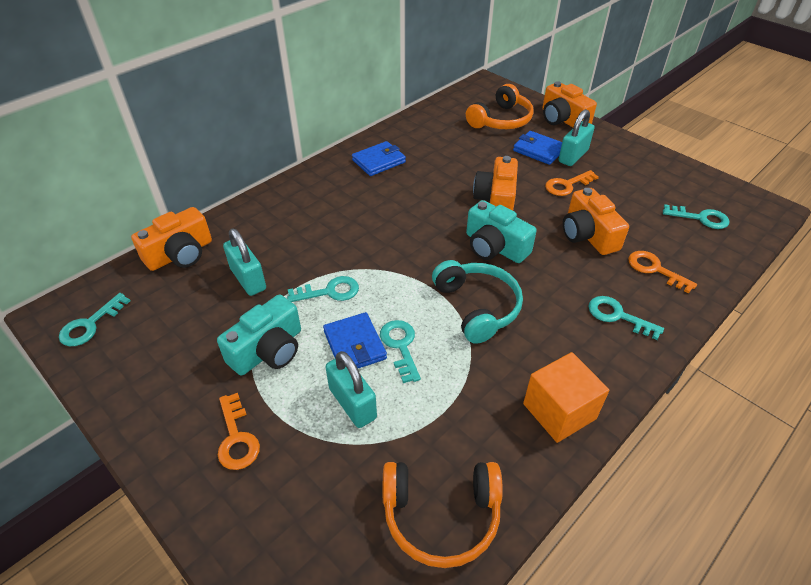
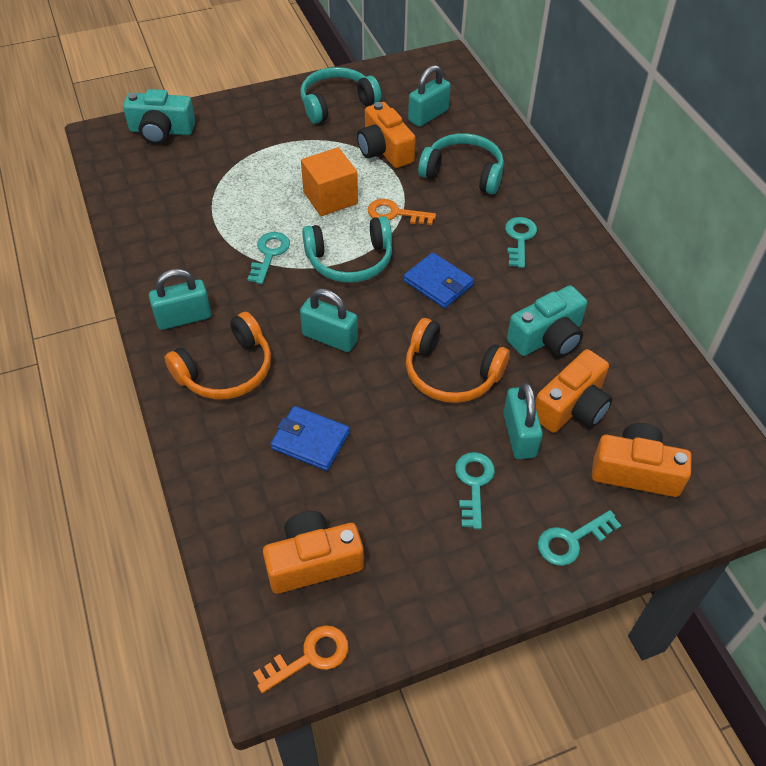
blue wallet: 3 -> 2
orange key: 3 -> 2
turquoise headphones: 1 -> 3
turquoise key: 5 -> 4
turquoise padlock: 3 -> 4

